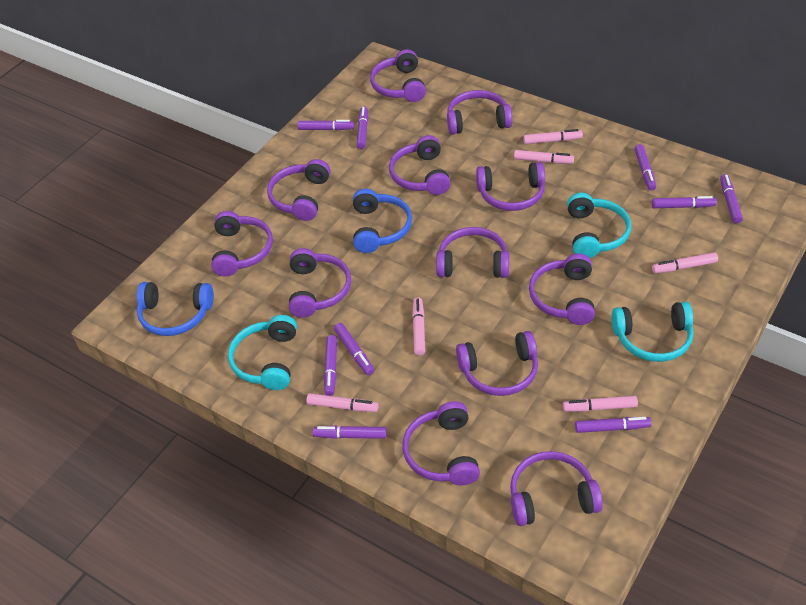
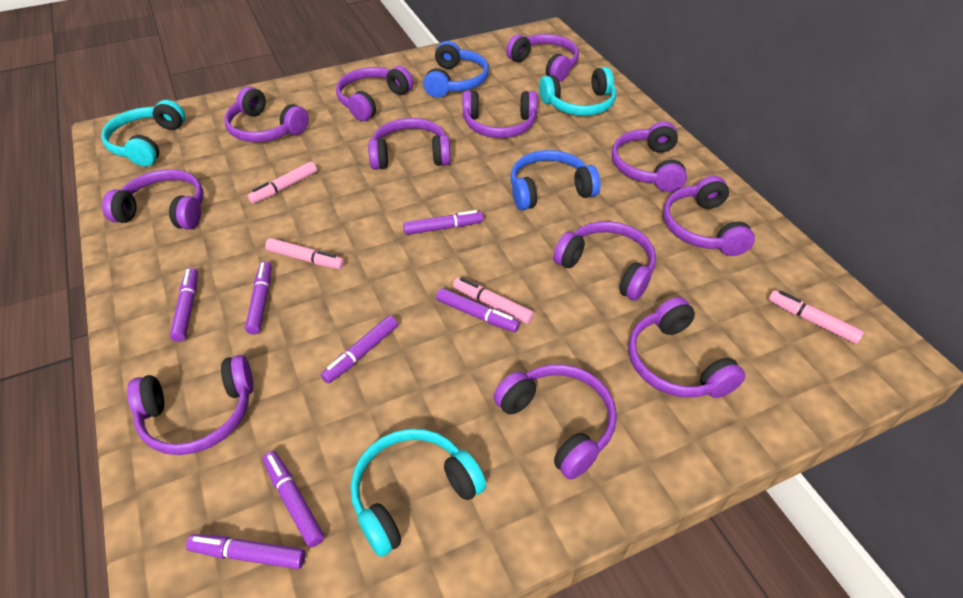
pink marker: 6 -> 4
purple marker: 9 -> 7

